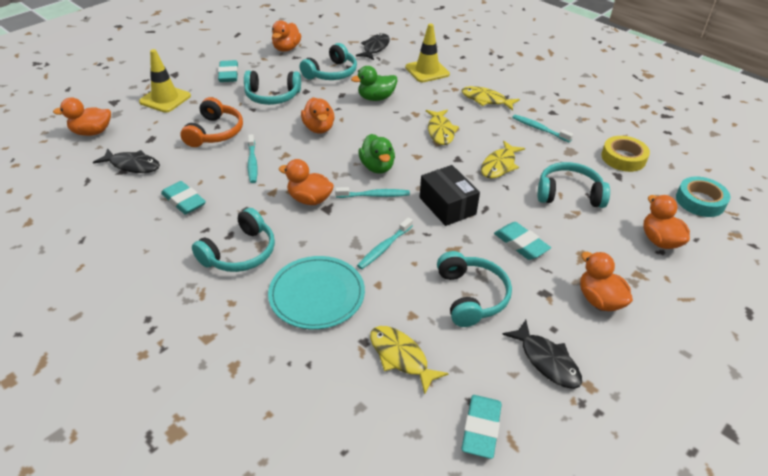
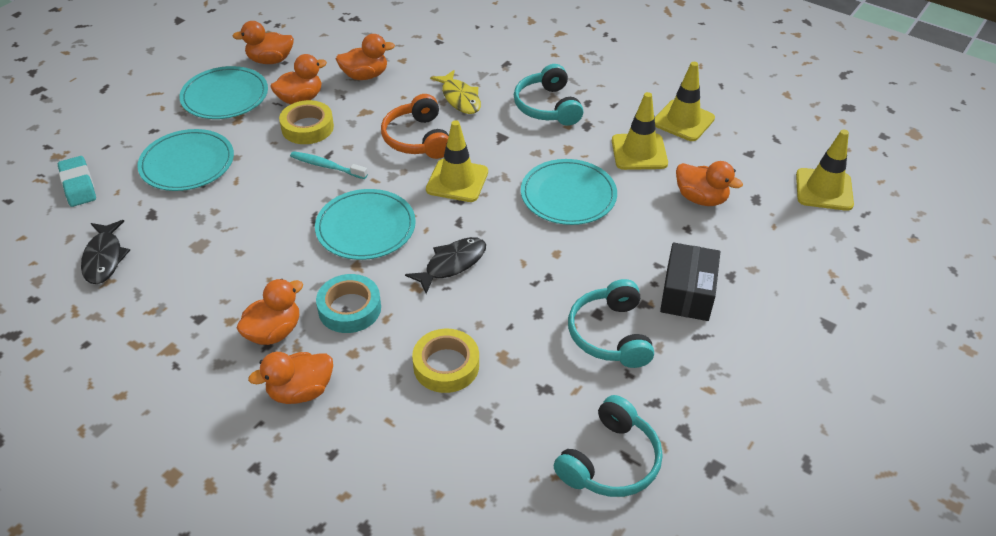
black fish: 3 -> 2
green duck: 2 -> 0
turquoise eraser: 4 -> 1
turquoise headphones: 5 -> 3
turquoise plate: 1 -> 4
turquoise toothbrush: 4 -> 1
yellow fish: 4 -> 1
yellow tape: 1 -> 2
yellow traffic cone: 2 -> 4

